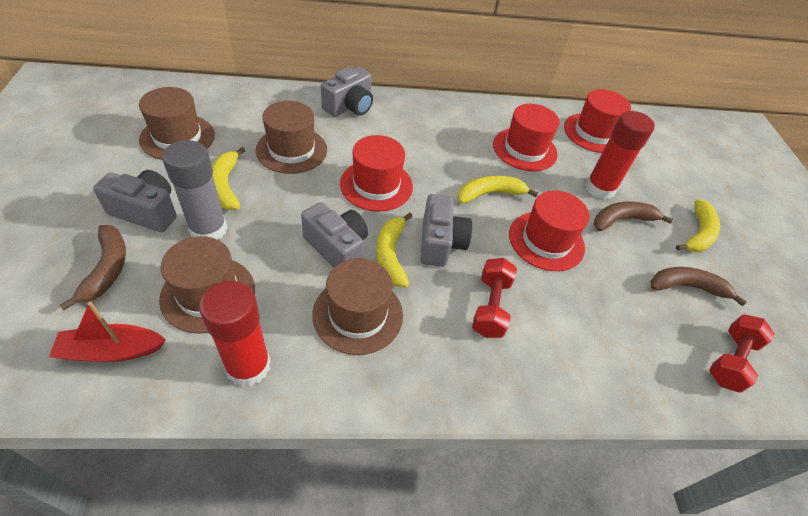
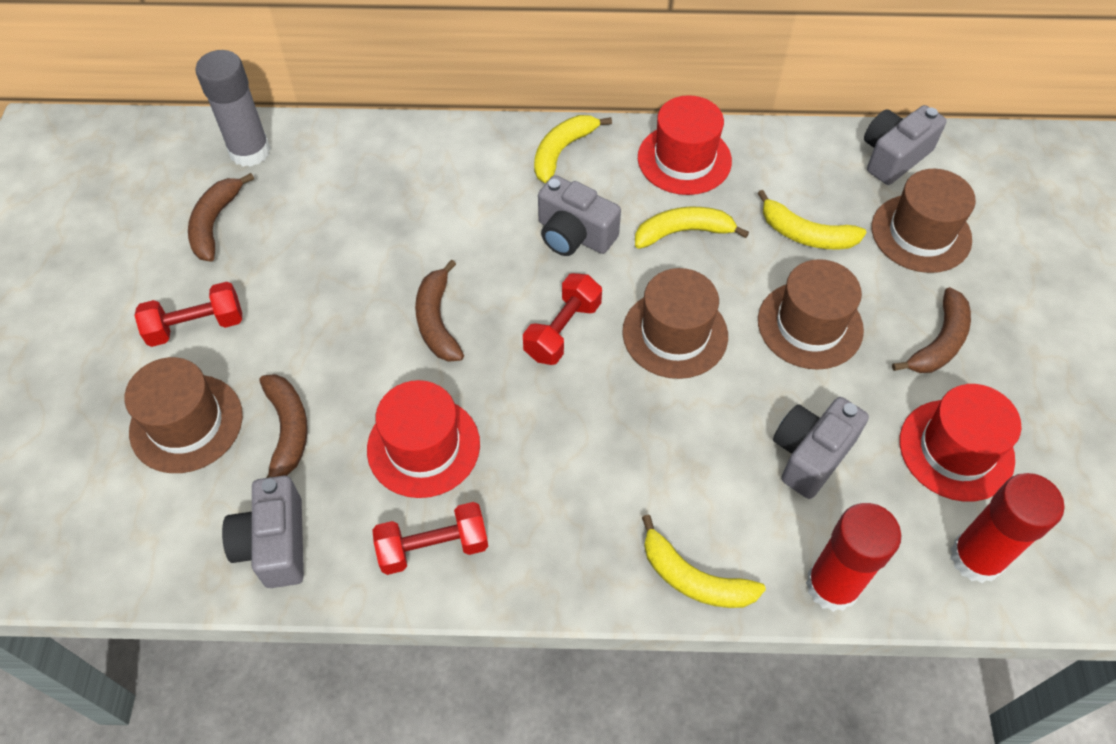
brown banana: 3 -> 4
red boat: 1 -> 0
red dumbbell: 2 -> 3
red hat: 4 -> 3

